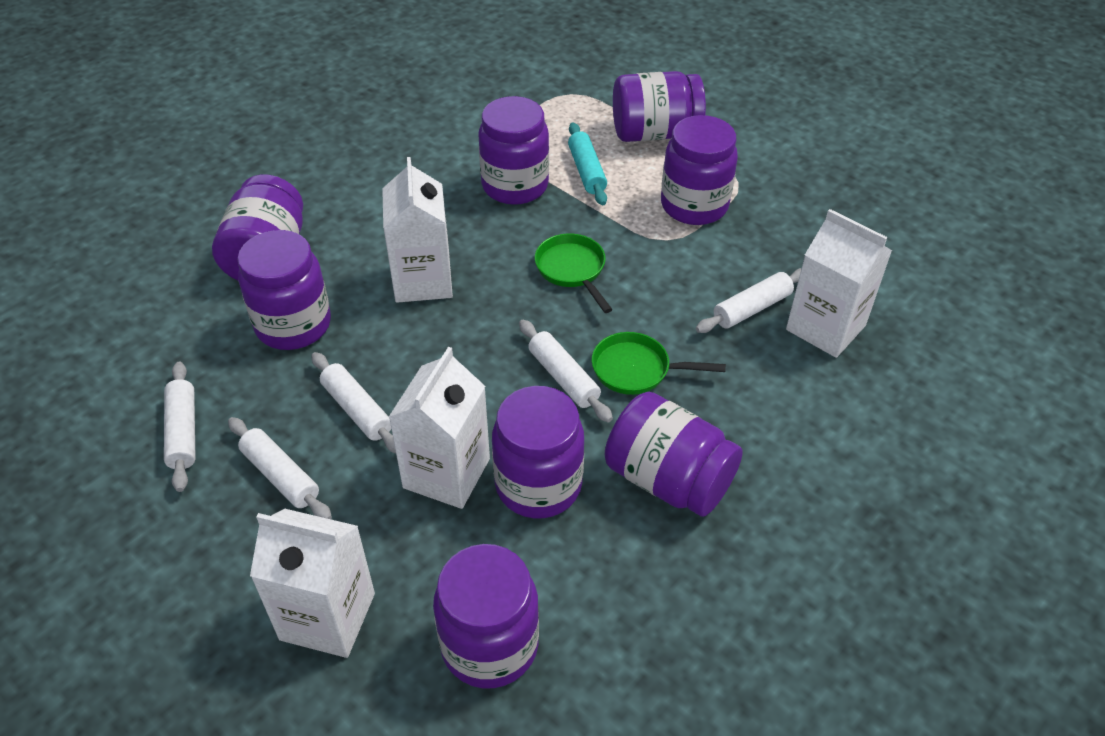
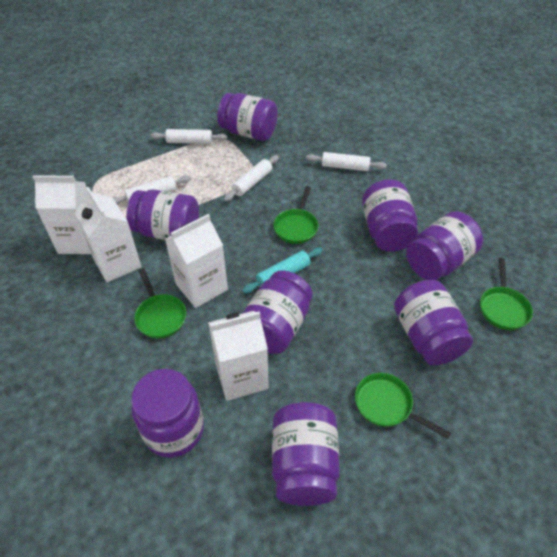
green pan: 2 -> 4
white rolling pin: 5 -> 4

